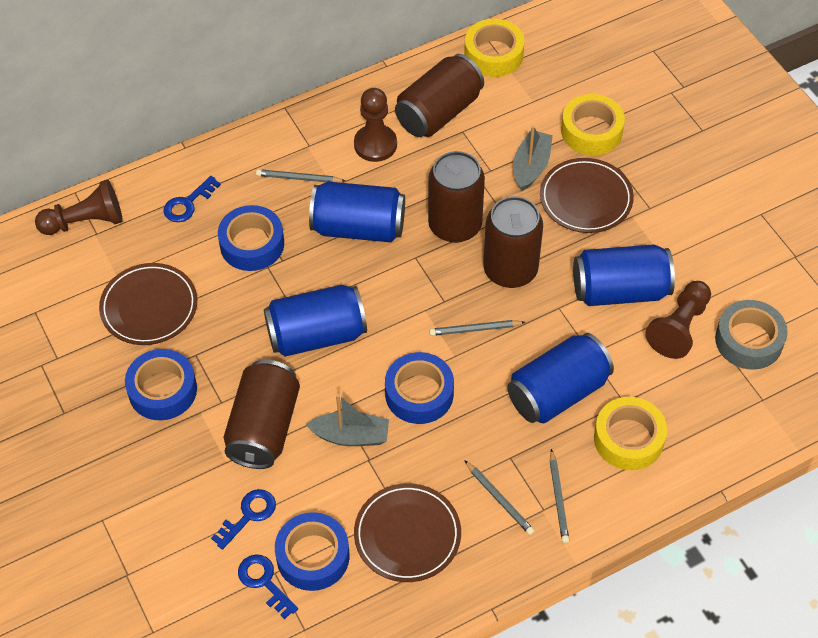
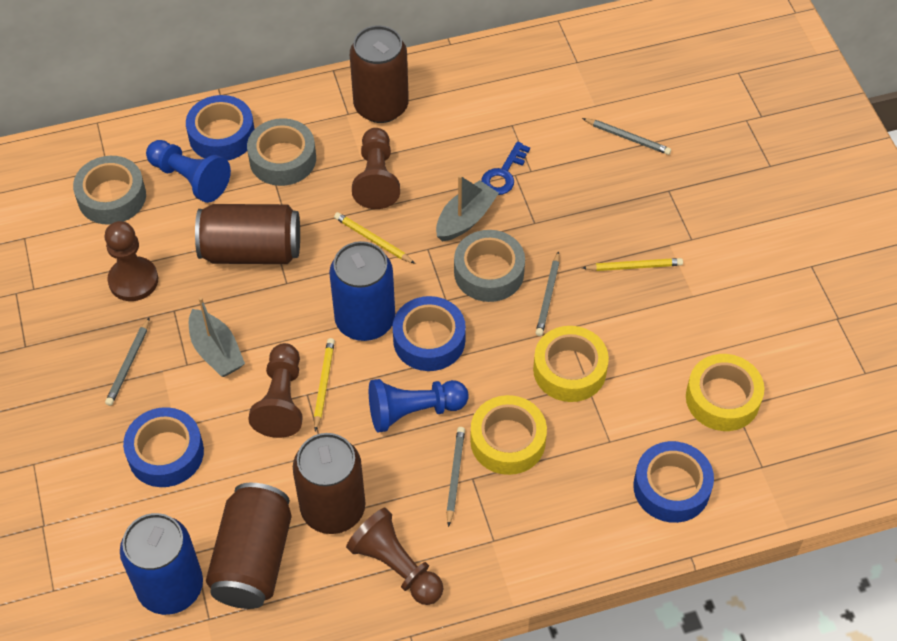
blue can: 4 -> 2
blue key: 3 -> 1
blue pawn: 0 -> 2
brown pawn: 3 -> 4
brown plate: 3 -> 0
grey tape: 1 -> 3
yellow pencil: 0 -> 3

